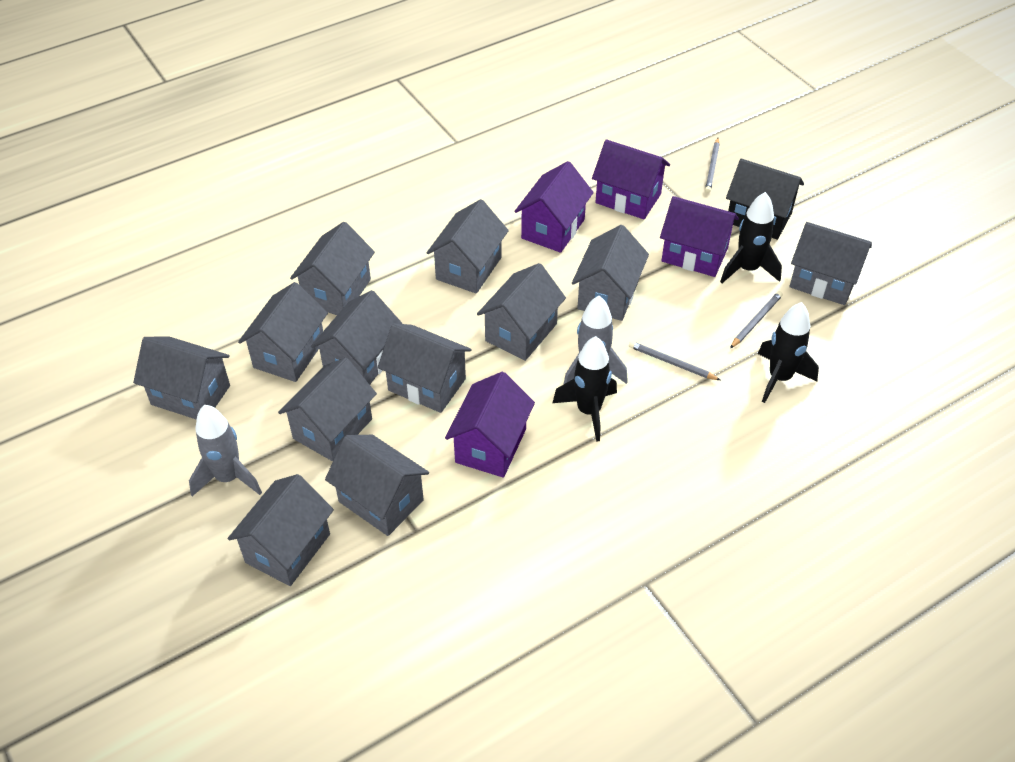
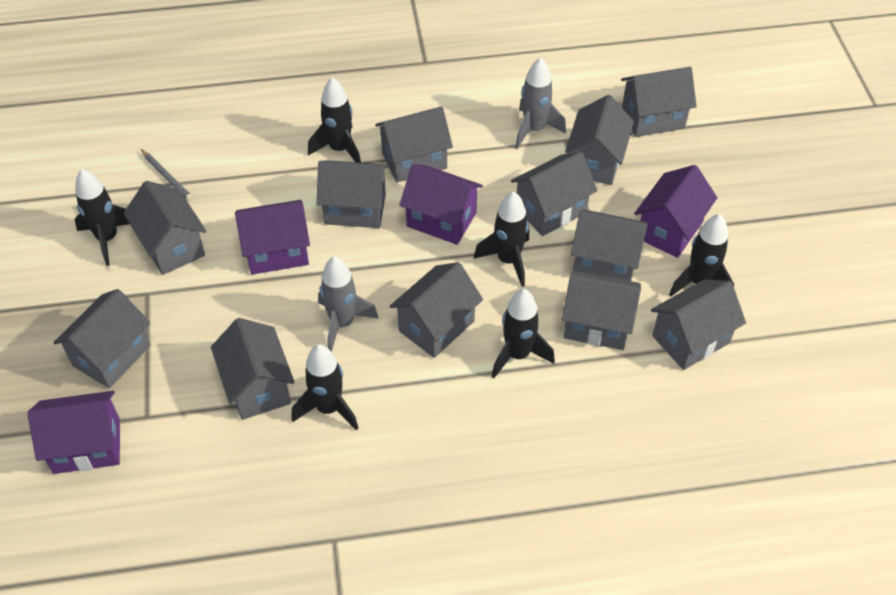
black house: 1 -> 0
black rocket: 3 -> 6
grey pencil: 3 -> 1

